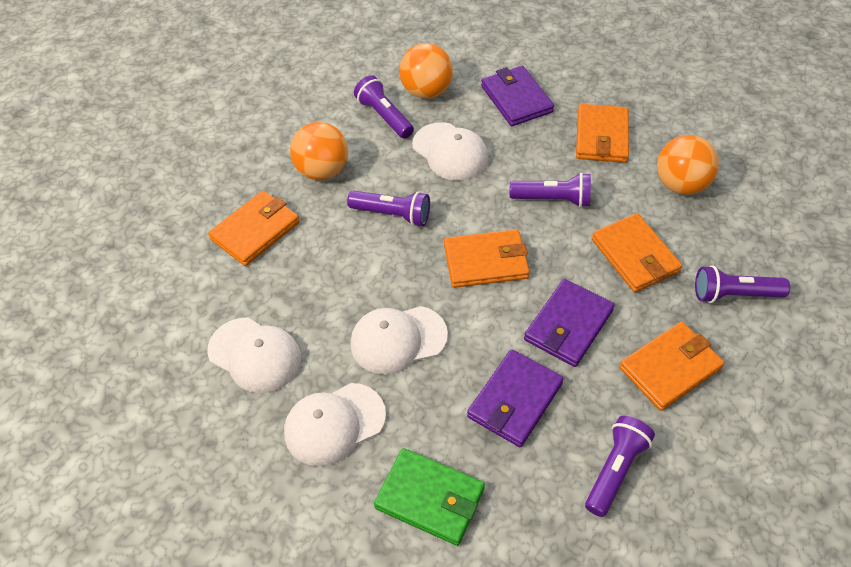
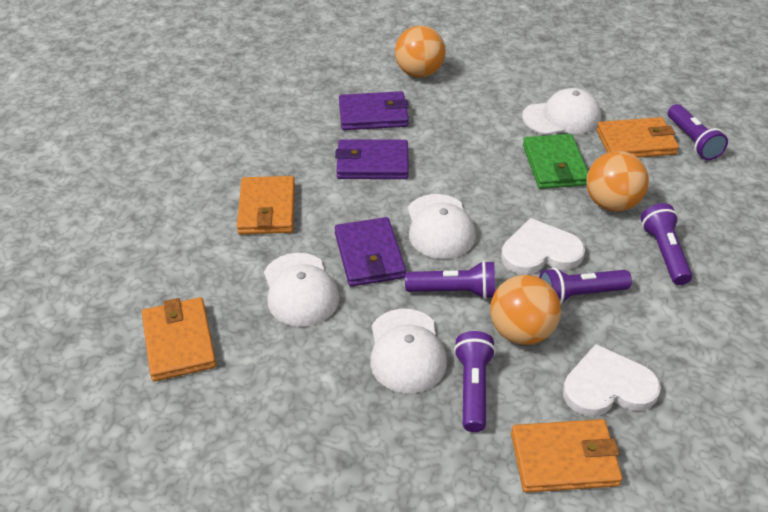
orange wallet: 5 -> 4
white heart: 0 -> 2

